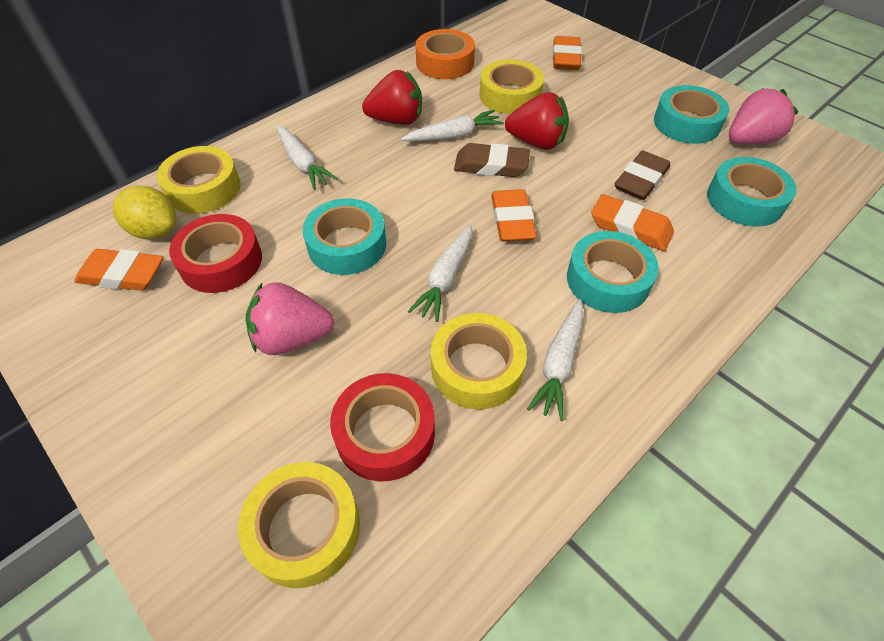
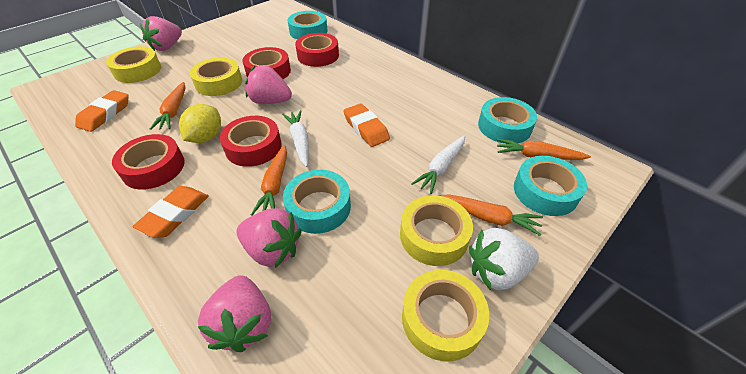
brown eraser: 2 -> 0
orange carrot: 0 -> 4
orange eraser: 4 -> 3
orange tape: 1 -> 0
pink strawberry: 2 -> 4
red strawberry: 2 -> 0
red tape: 2 -> 4
white carrot: 4 -> 2
white strawberry: 0 -> 1

